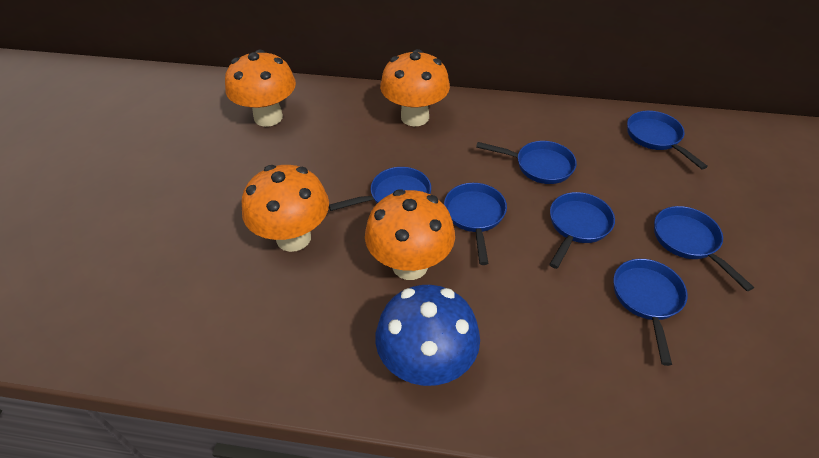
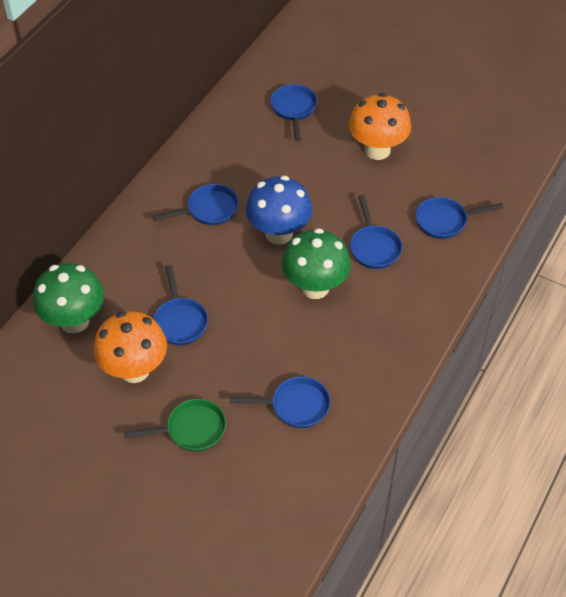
blue pan: 7 -> 6
green mushroom: 0 -> 2
green pan: 0 -> 1
orange mushroom: 4 -> 2

